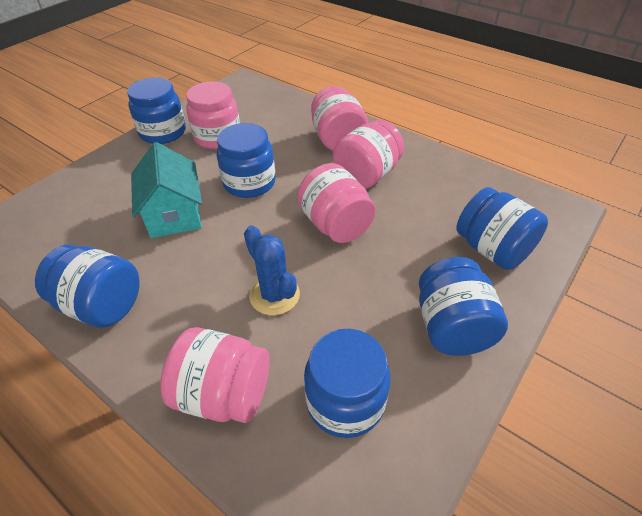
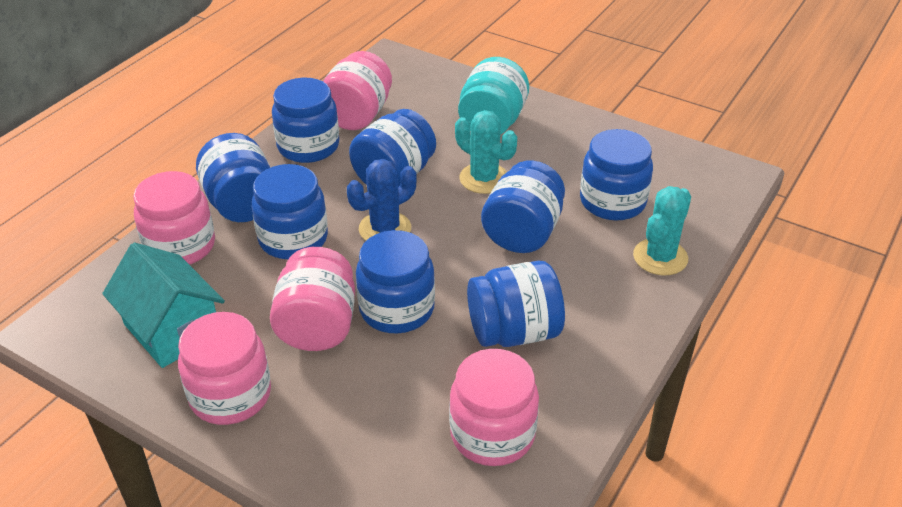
blue jar: 6 -> 8
turquoise cactus: 0 -> 2
turquoise jar: 0 -> 1

